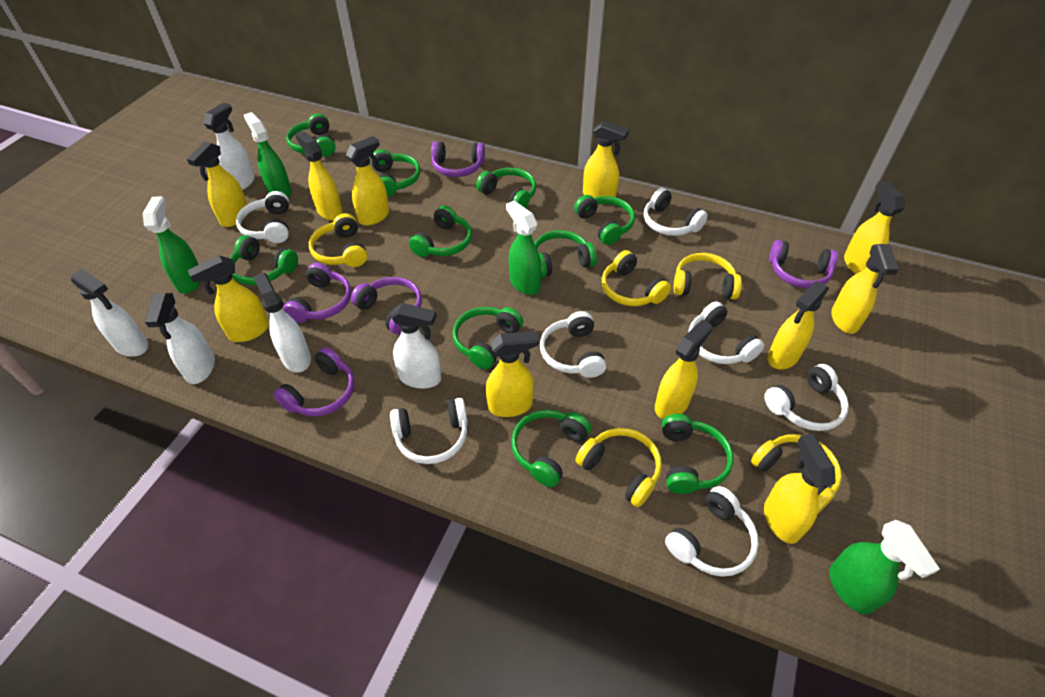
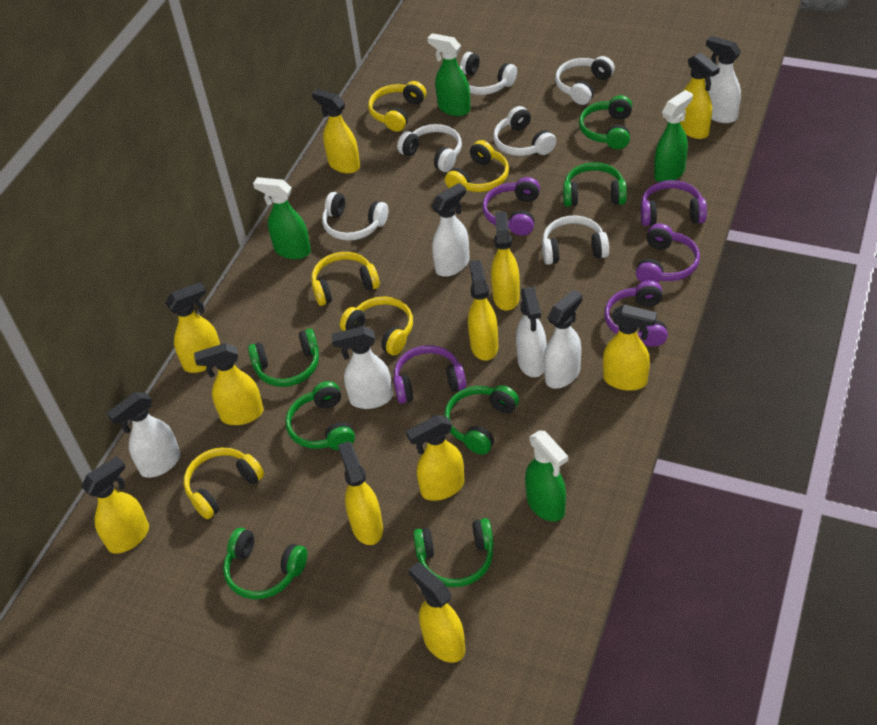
green headphones: 10 -> 7
white headphones: 7 -> 6
white spray bottle: 5 -> 6

